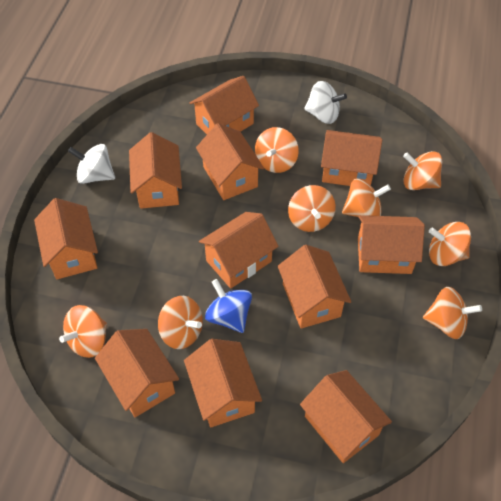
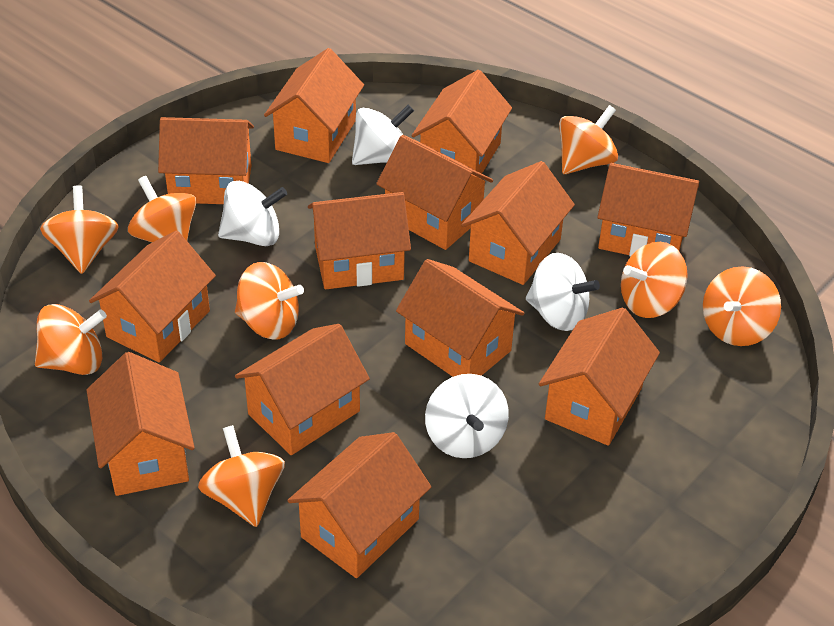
blue spinning top: 1 -> 0
orange house: 11 -> 13
white spinning top: 2 -> 4

